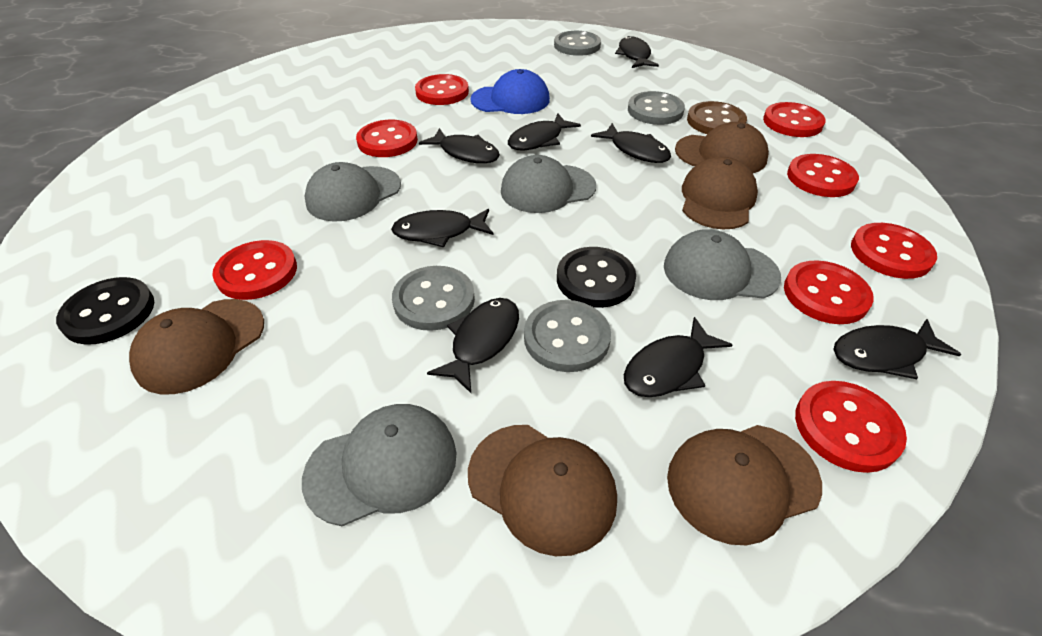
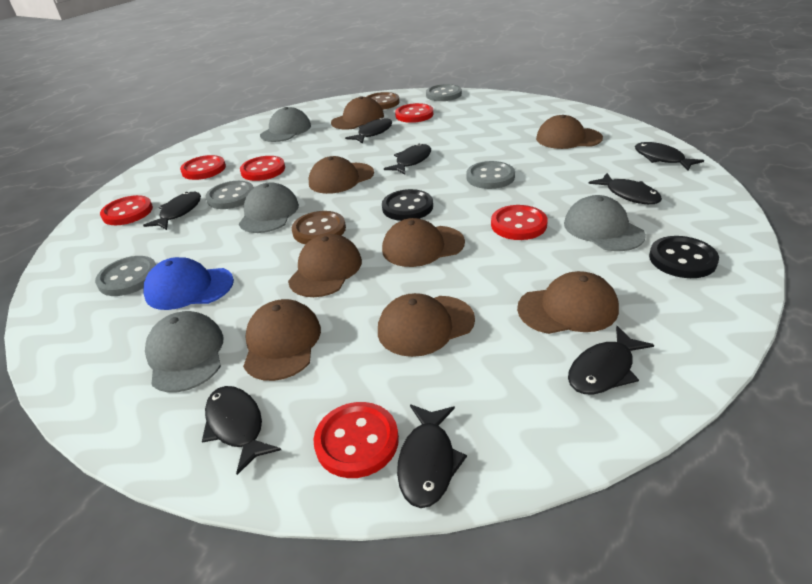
brown button: 1 -> 2
brown cap: 5 -> 8
red button: 8 -> 6

